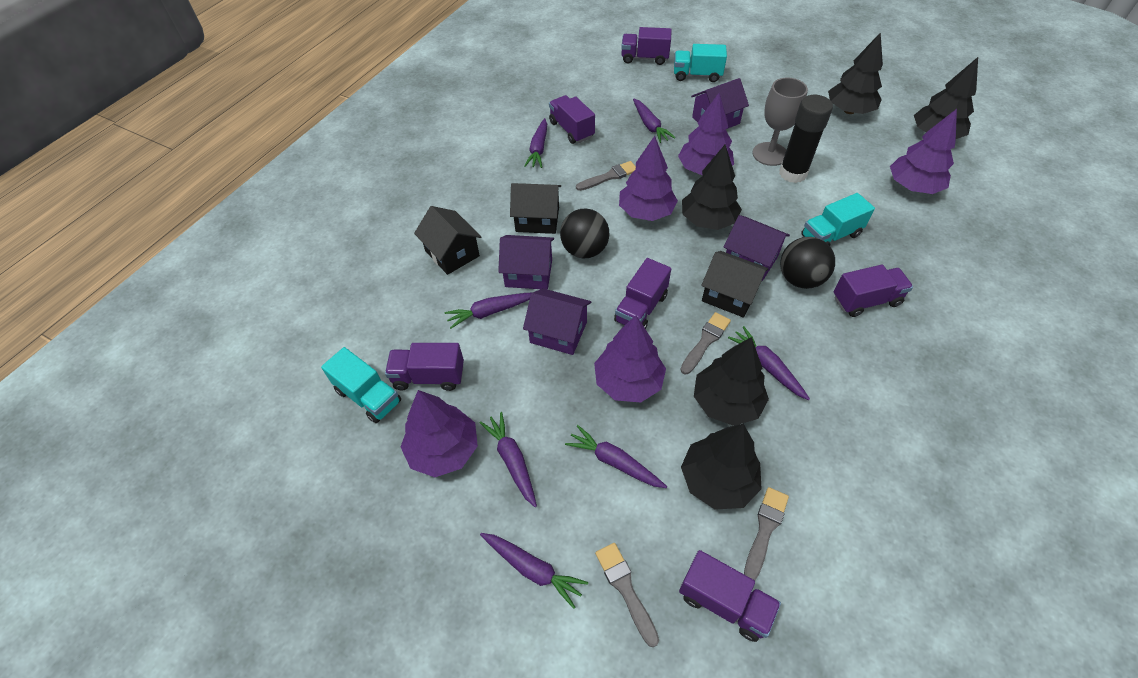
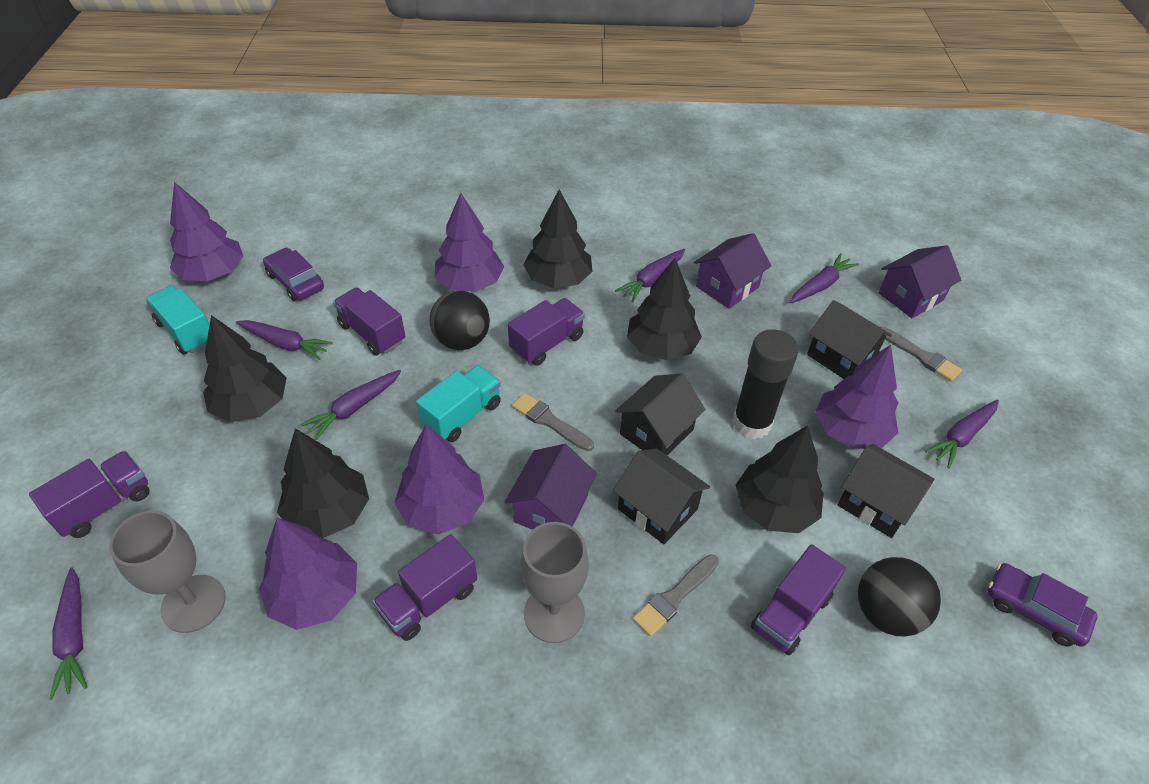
black house: 3 -> 4
grey brush: 4 -> 3
grey goblet: 1 -> 2
purple car: 0 -> 2
purple carrot: 7 -> 6
purple house: 4 -> 3
purple truck: 6 -> 5
turquoise truck: 3 -> 2

